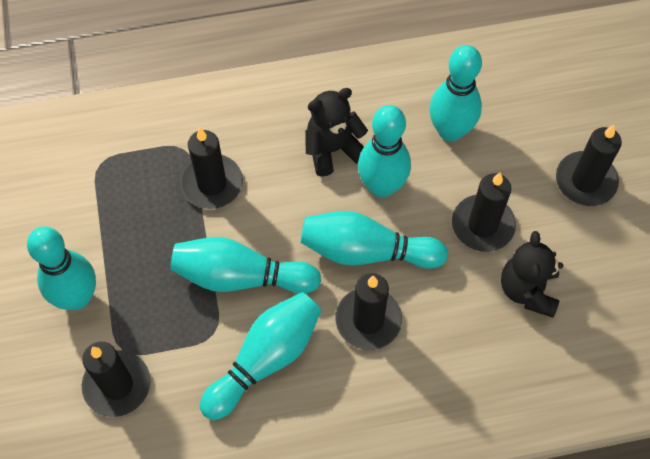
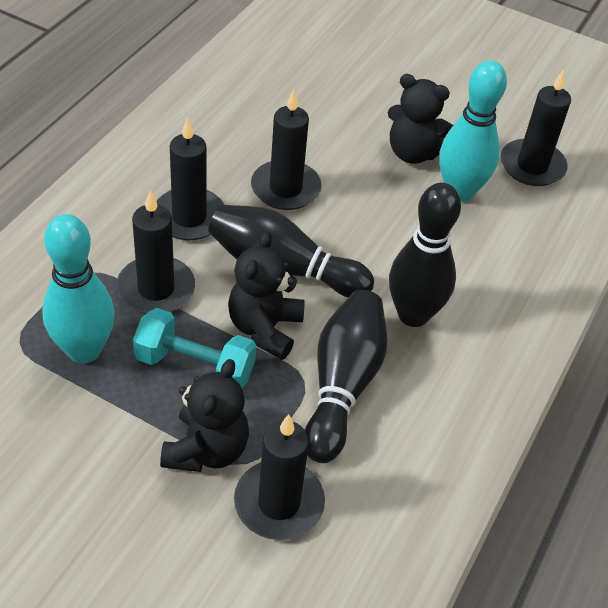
black bowling pin: 0 -> 3
black teddy bear: 2 -> 3
turquoise bowling pin: 6 -> 2
turquoise dumbbell: 0 -> 1

